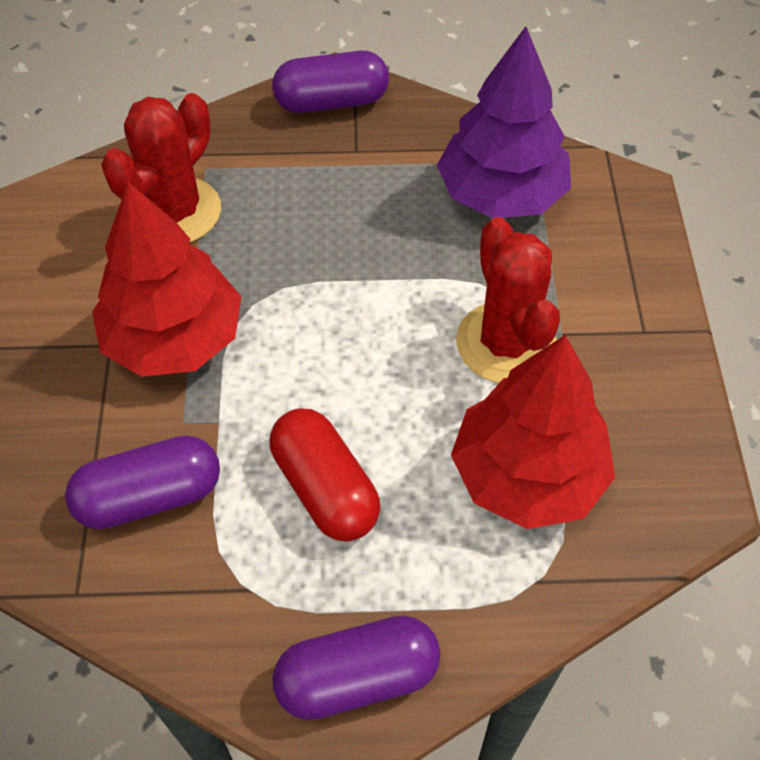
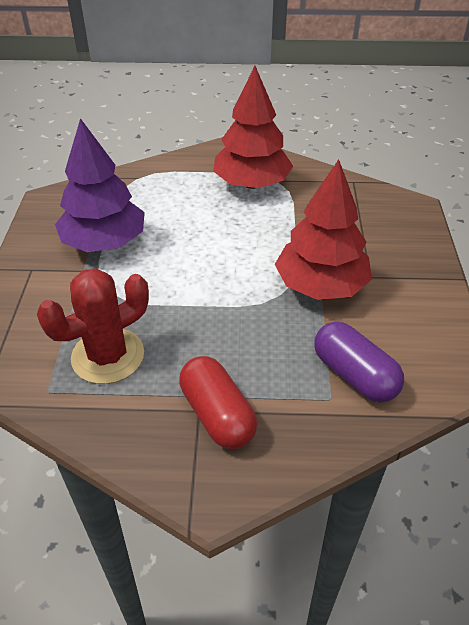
purple capsule: 3 -> 1
red cactus: 2 -> 1

